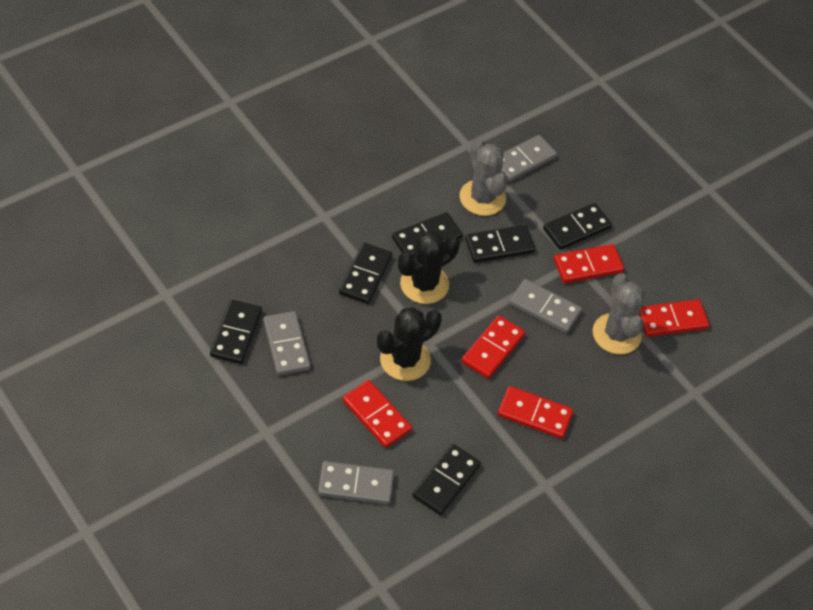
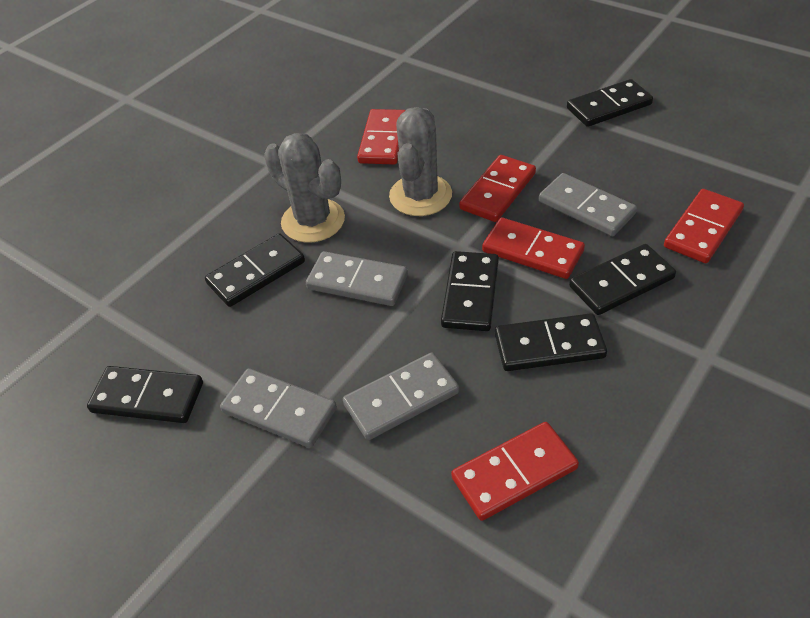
black cactus: 2 -> 0

